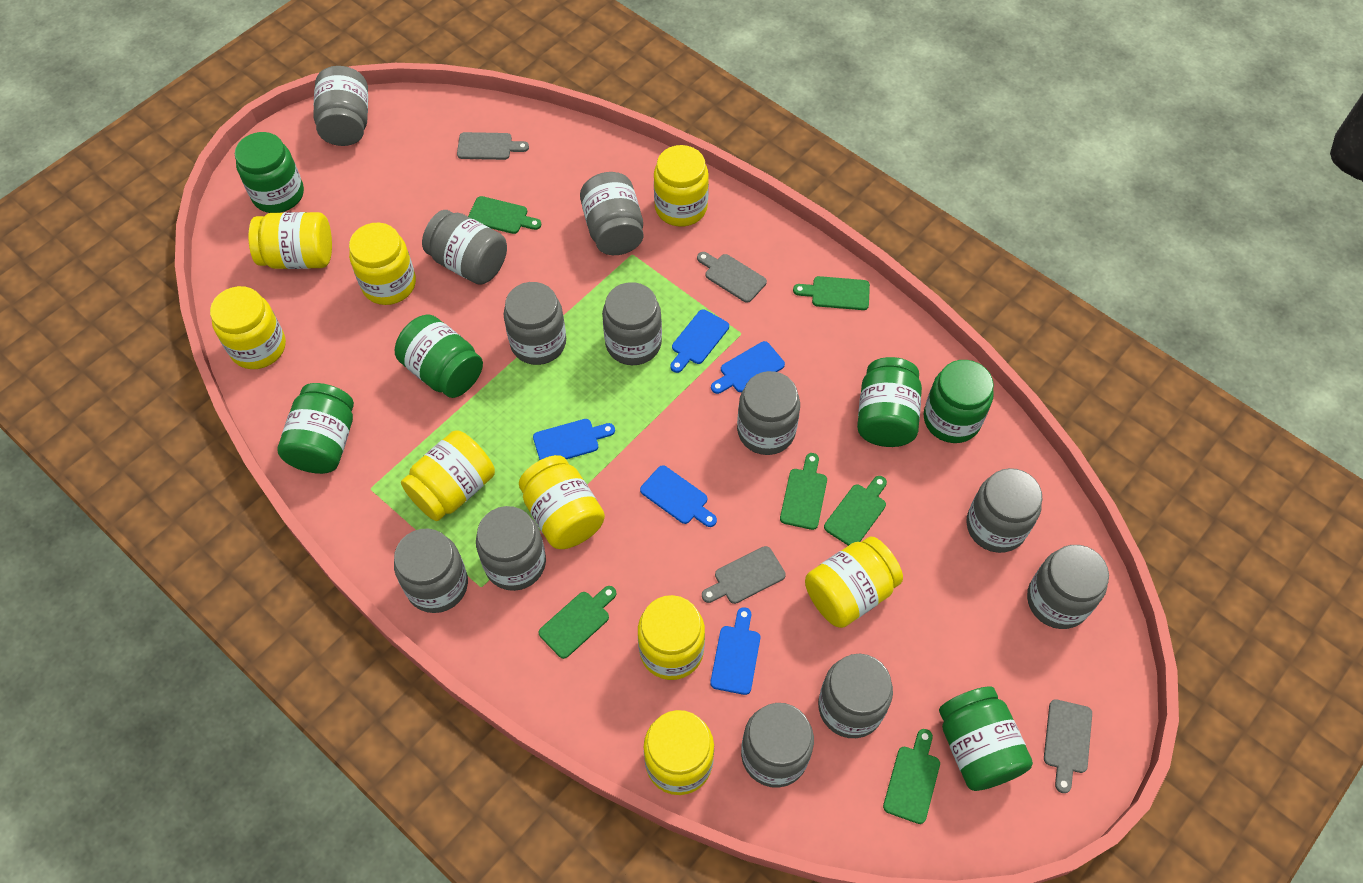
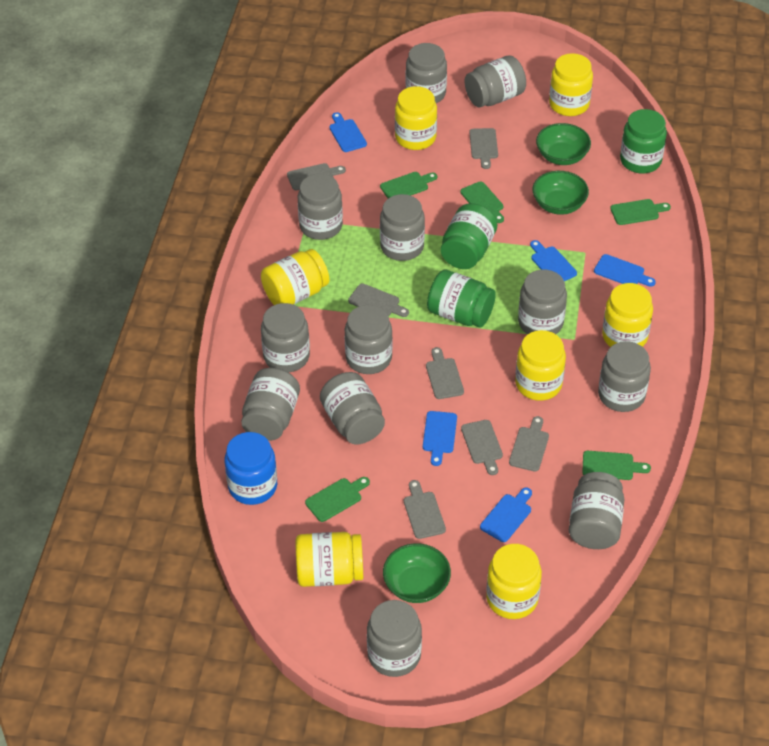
blue jar: 0 -> 1
green bowl: 0 -> 3
green cutting board: 6 -> 5
green jar: 6 -> 3
grey cutting board: 4 -> 7
yellow jar: 9 -> 7

